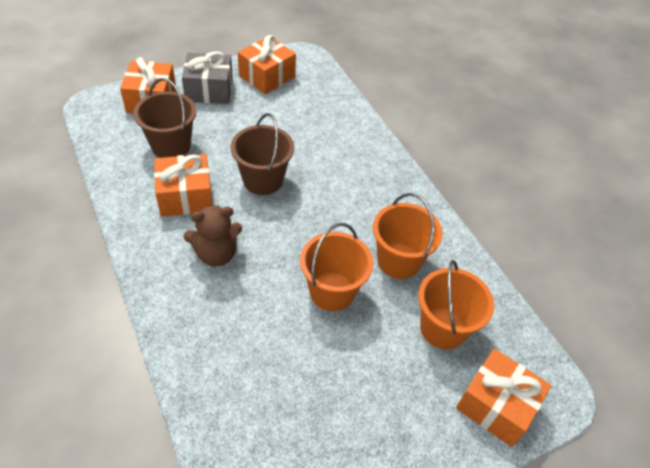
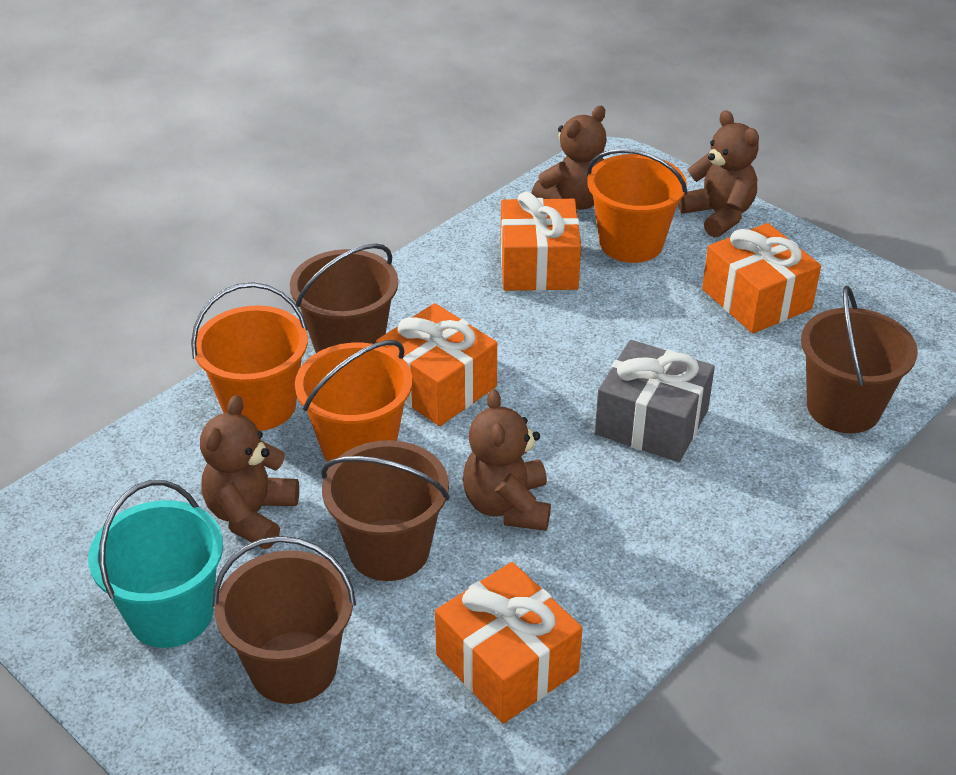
brown bucket: 2 -> 4
brown teddy bear: 1 -> 4
turquoise bucket: 0 -> 1

